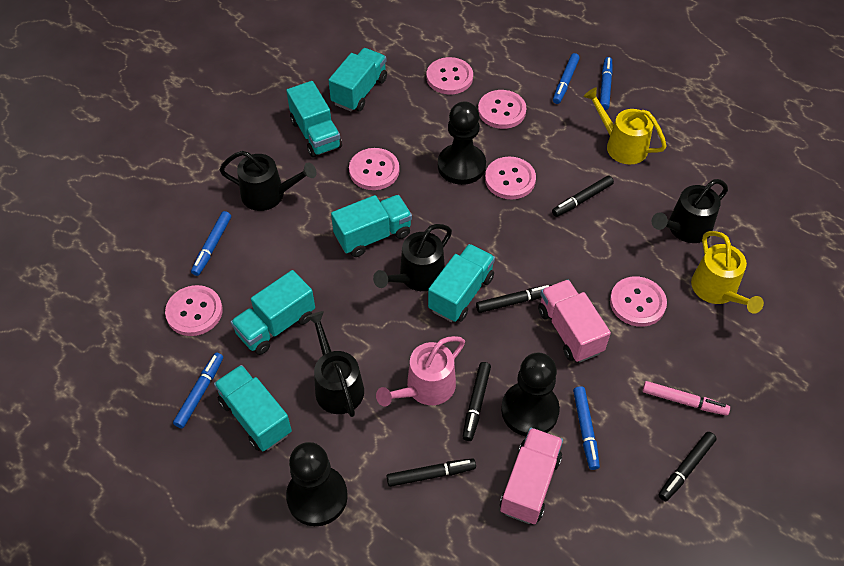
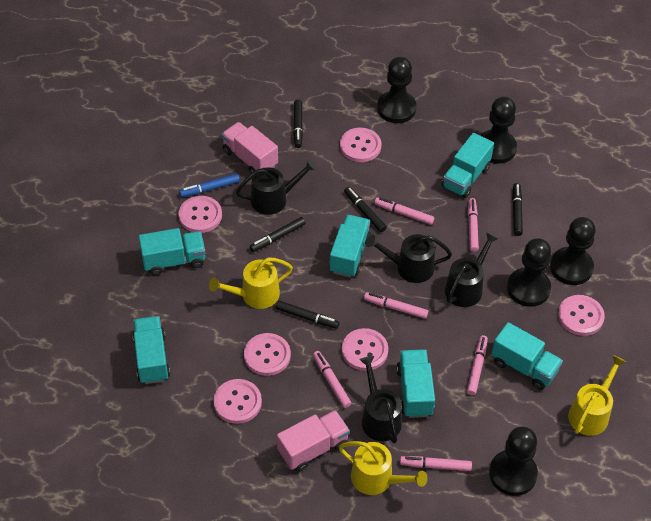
black pawn: 3 -> 5
blue marker: 5 -> 1
pink marker: 1 -> 6
pink watering can: 1 -> 0
yellow watering can: 2 -> 3

